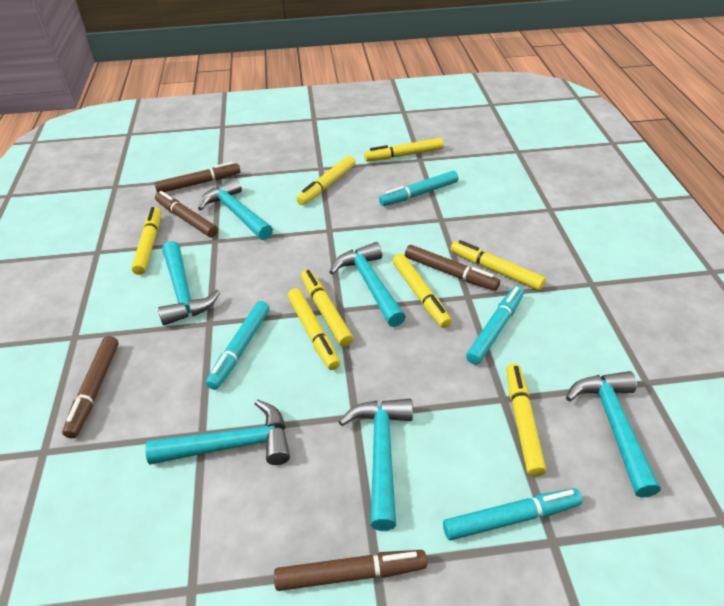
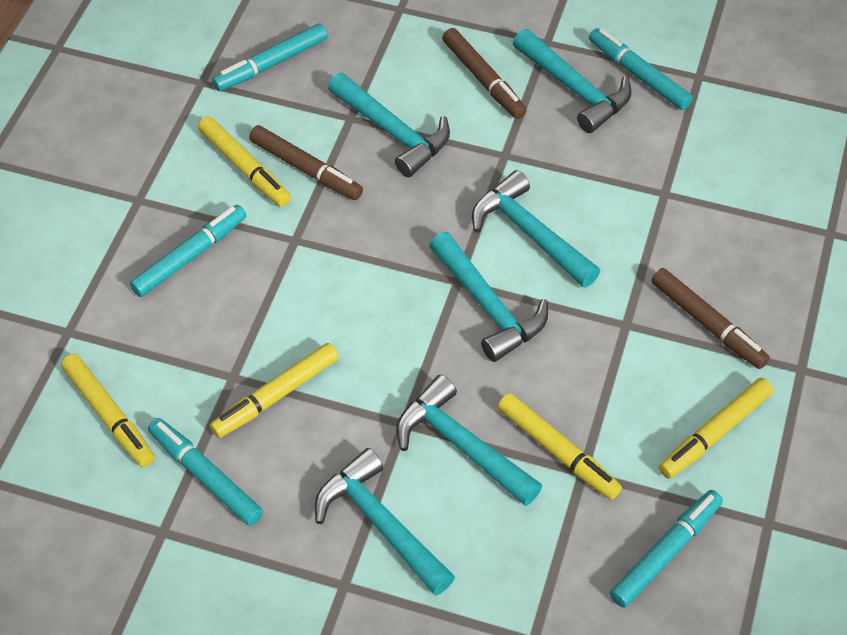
brown marker: 5 -> 3
turquoise marker: 4 -> 5
yellow marker: 8 -> 5

